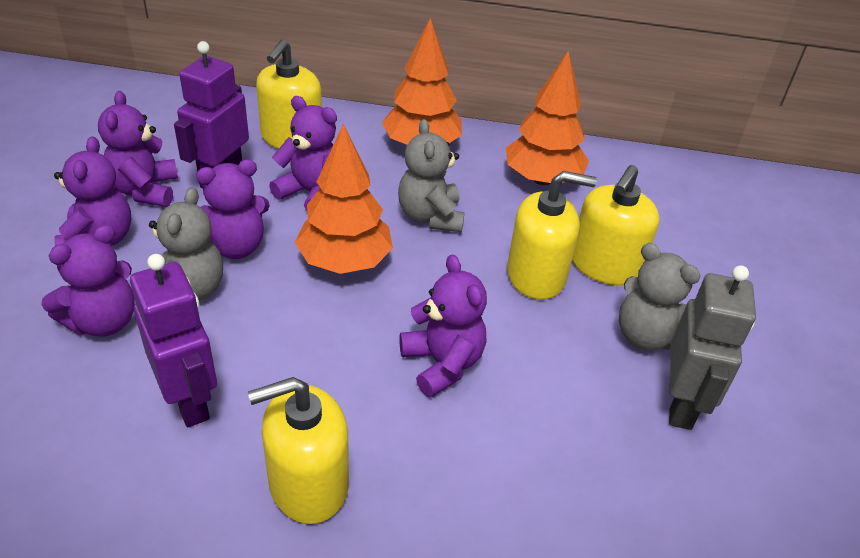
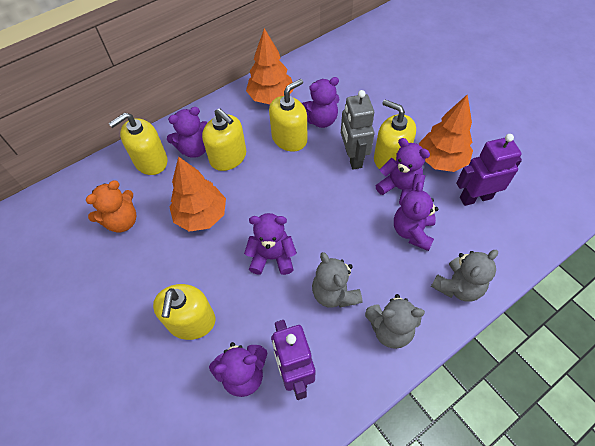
orange teddy bear: 0 -> 1
yellow soap dispenser: 4 -> 5

